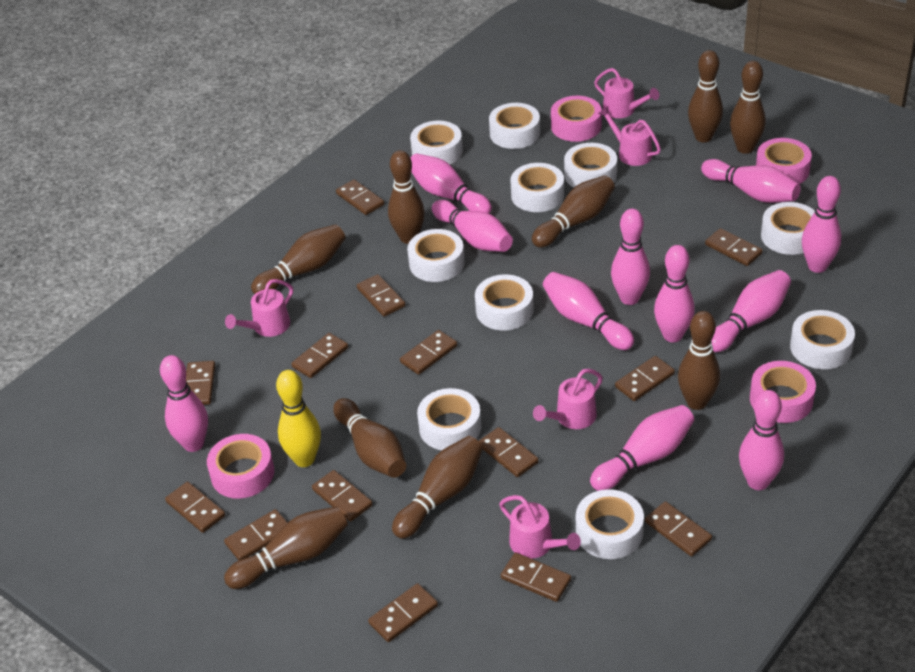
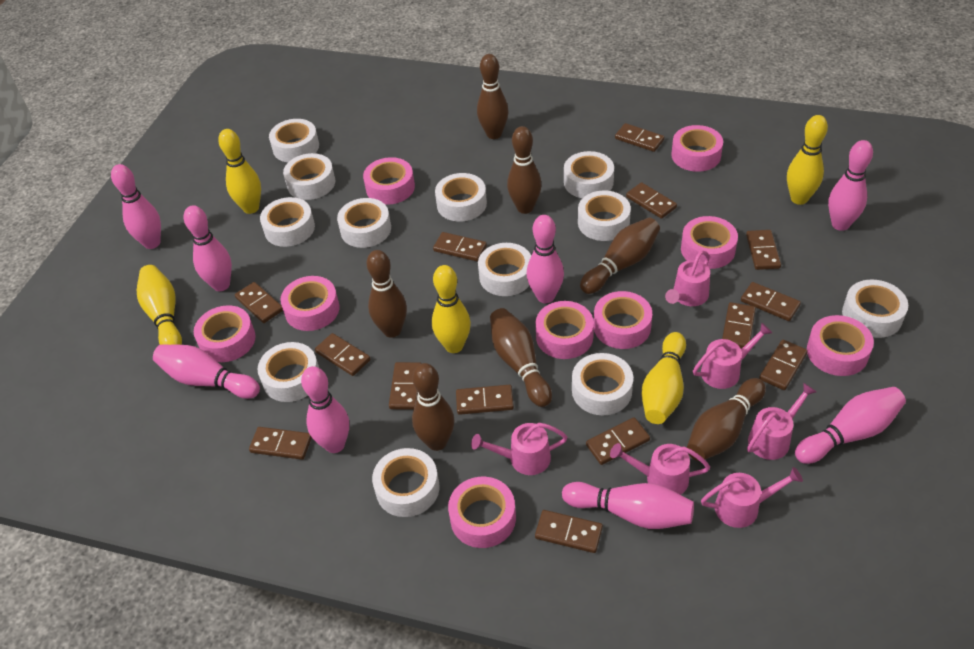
brown bowling pin: 9 -> 7
pink bowling pin: 11 -> 8
pink tape: 4 -> 9
pink watering can: 5 -> 6
white tape: 10 -> 12
yellow bowling pin: 1 -> 5

